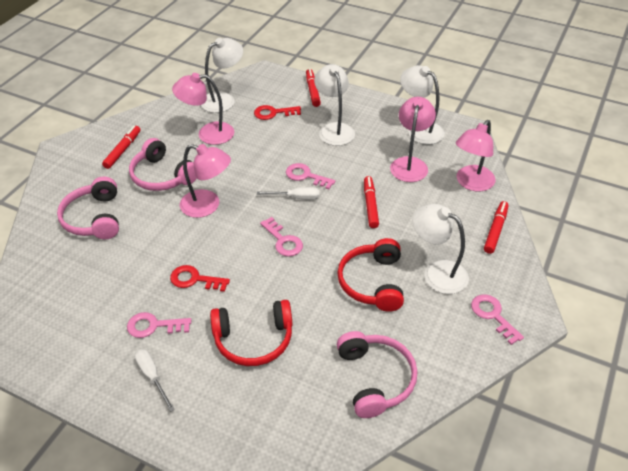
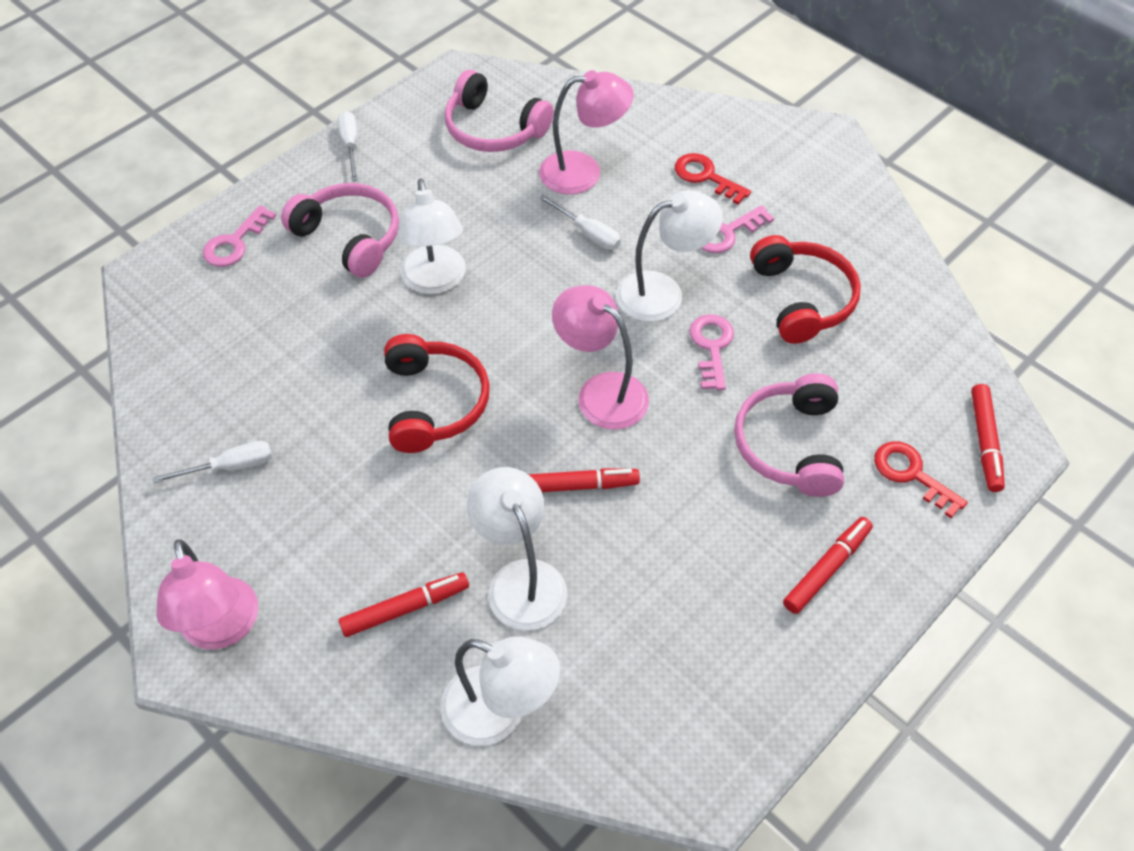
pink key: 4 -> 3
pink lamp: 4 -> 3
white screwdriver: 2 -> 3

